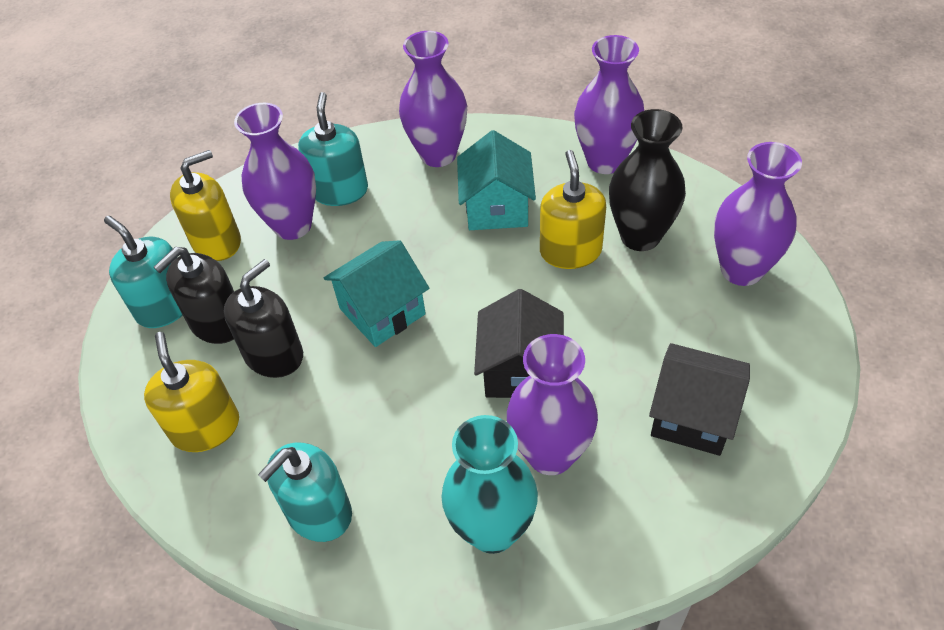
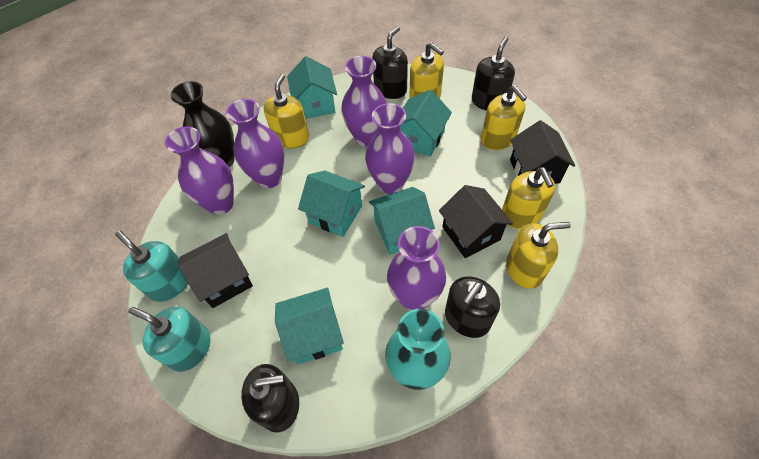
black house: 2 -> 3
black soap dispenser: 2 -> 4
turquoise house: 2 -> 5
turquoise soap dispenser: 3 -> 2
yellow soap dispenser: 3 -> 5

